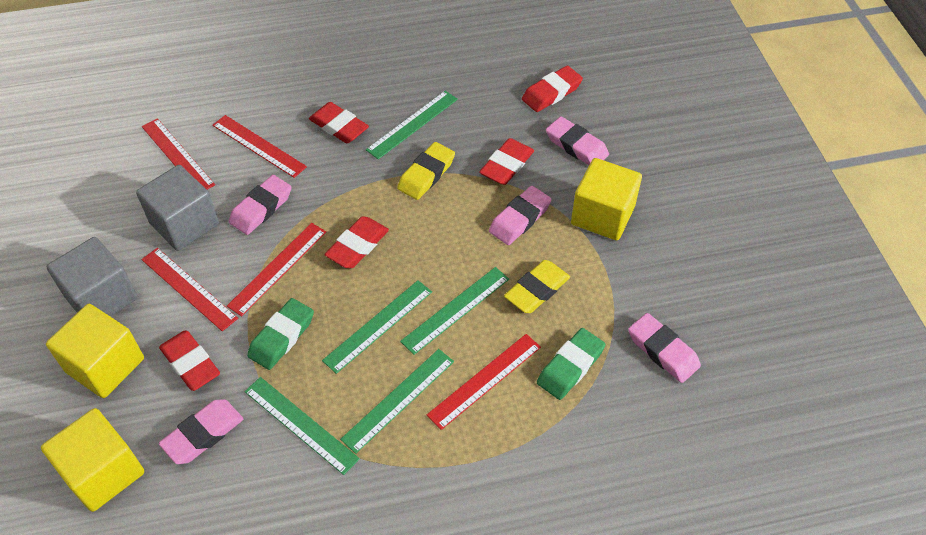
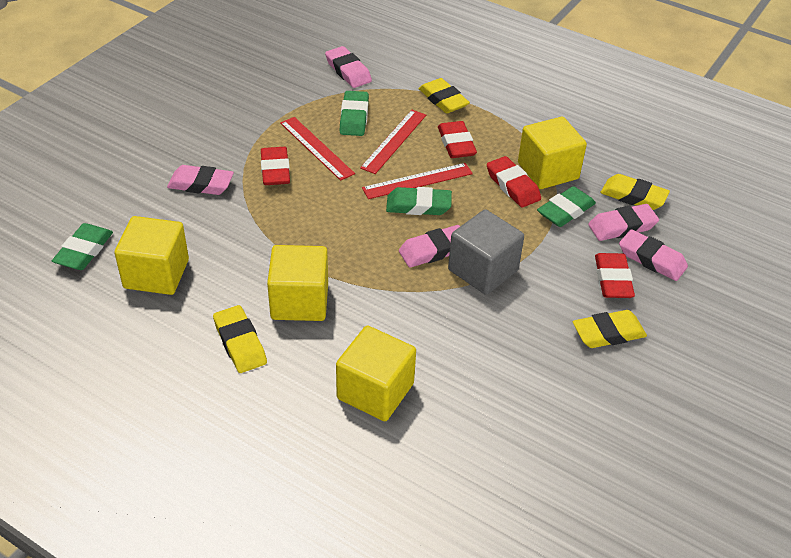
green eraser: 2 -> 4
green ruler: 5 -> 0
grey cube: 2 -> 1
red eraser: 5 -> 4
red ruler: 5 -> 3
yellow cube: 3 -> 4
yellow eraser: 2 -> 4

